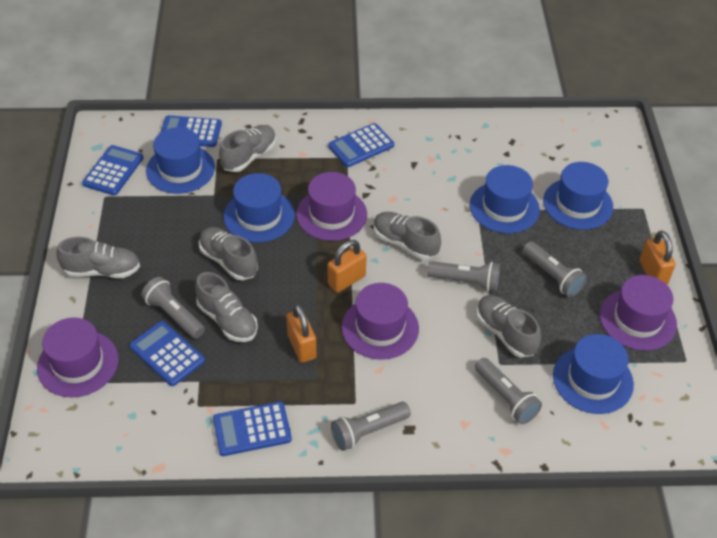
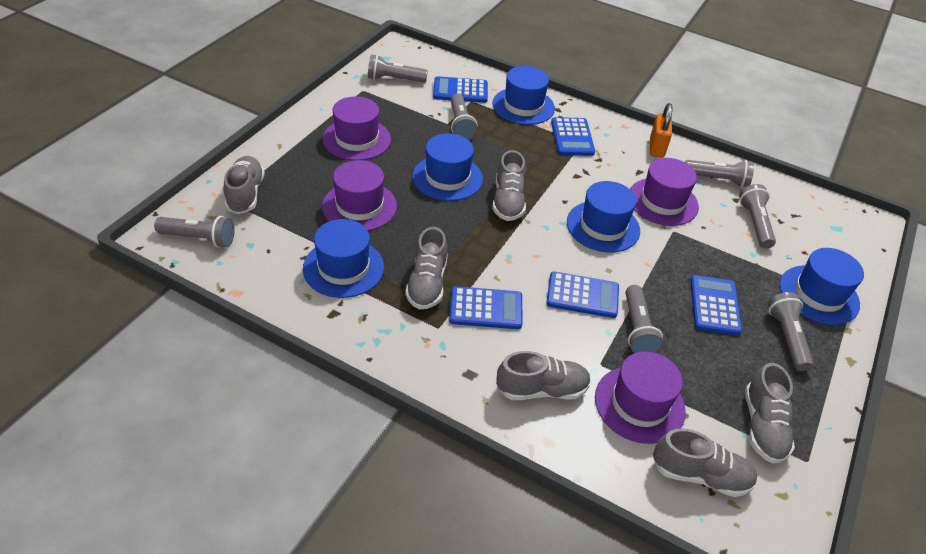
grey flashlight: 5 -> 7
orange padlock: 3 -> 1

